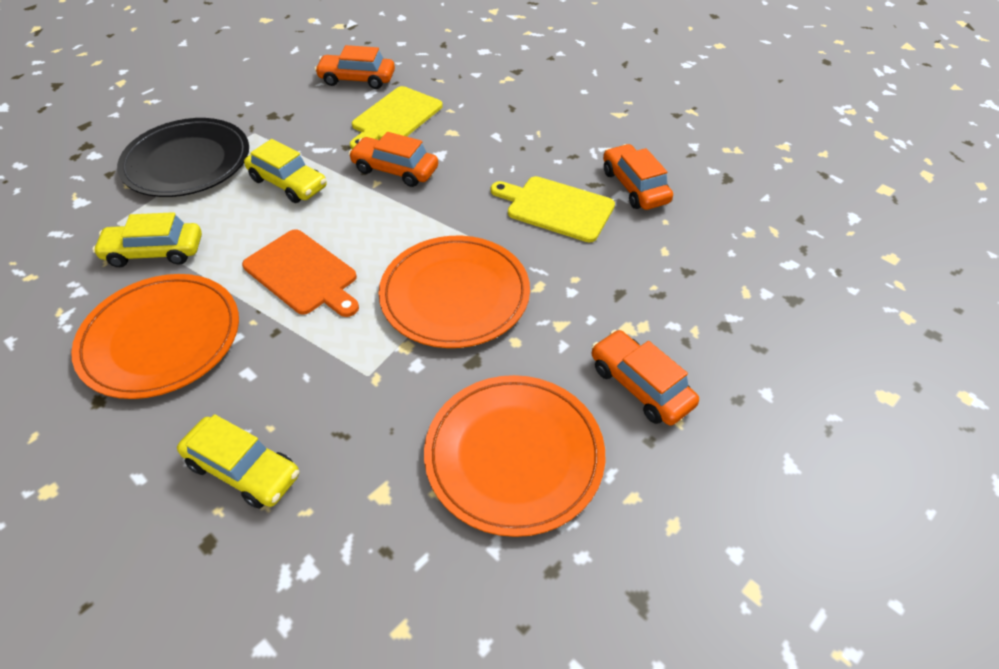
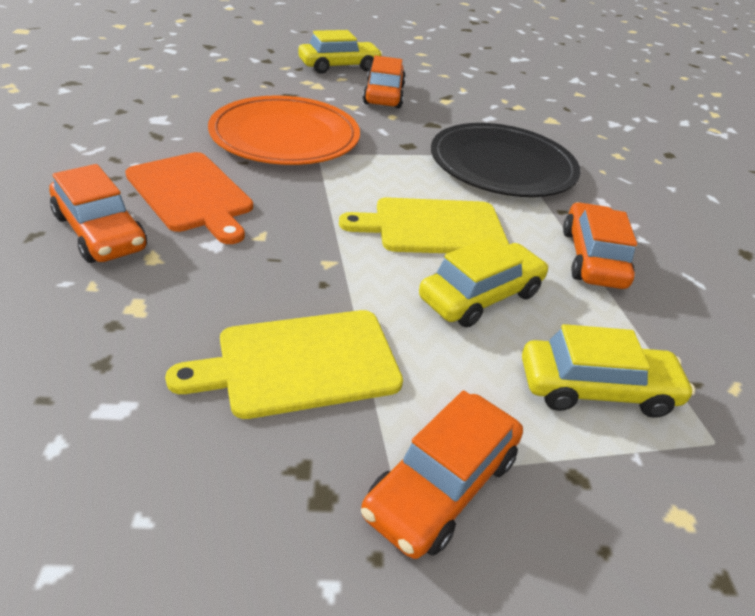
orange plate: 3 -> 1

